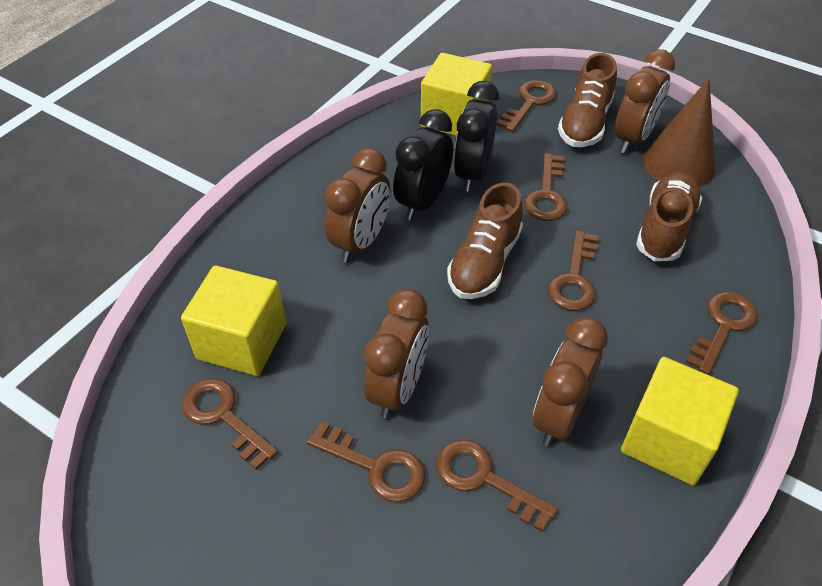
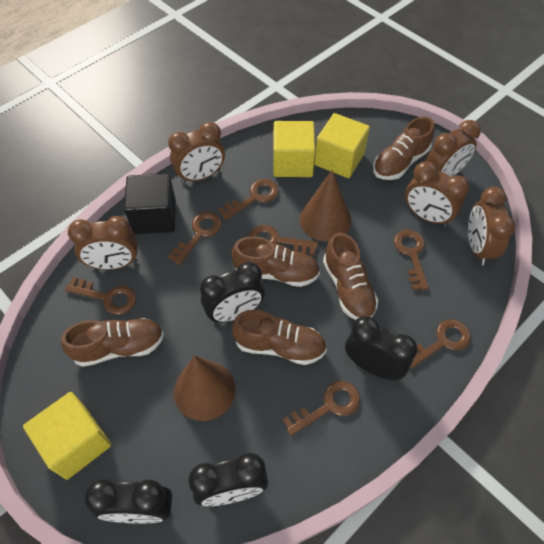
black clock: 2 -> 4
black cube: 0 -> 1
brown clock: 4 -> 5
brown cone: 1 -> 2
brown shoe: 3 -> 5

